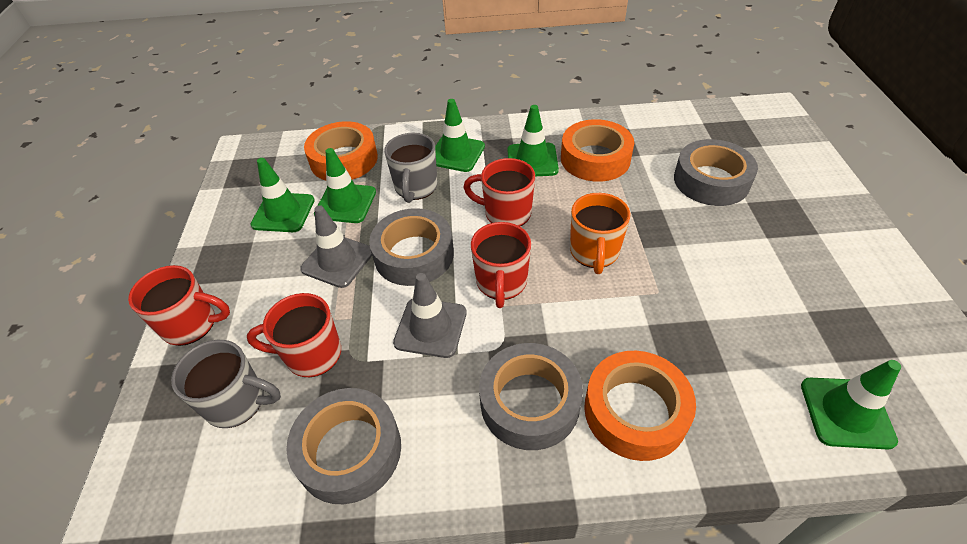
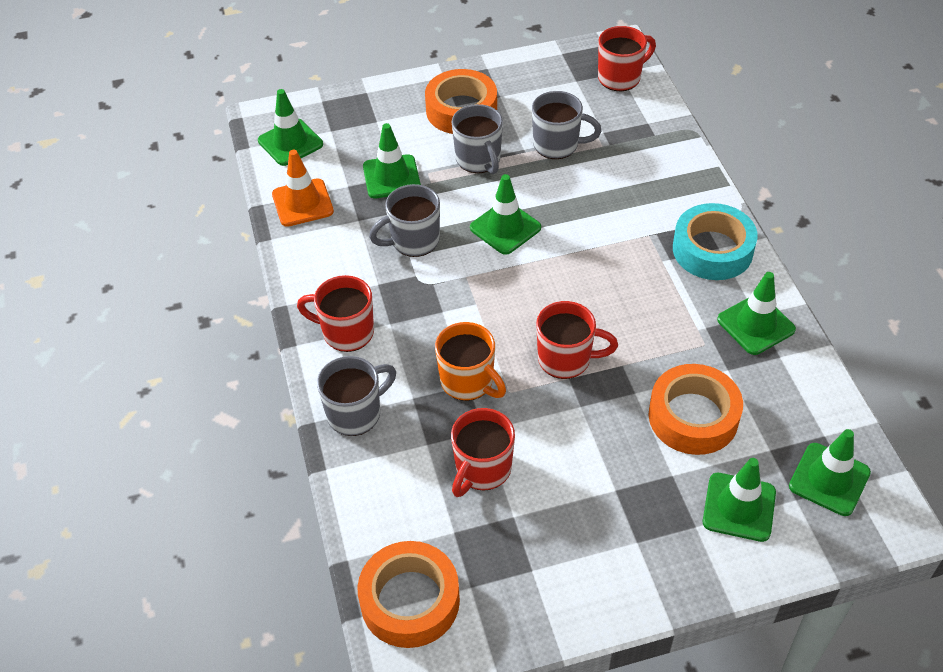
green traffic cone: 5 -> 6
grey mug: 2 -> 4
grey tape: 4 -> 0
grey traffic cone: 2 -> 0
orange traffic cone: 0 -> 1
turquoise tape: 0 -> 1

